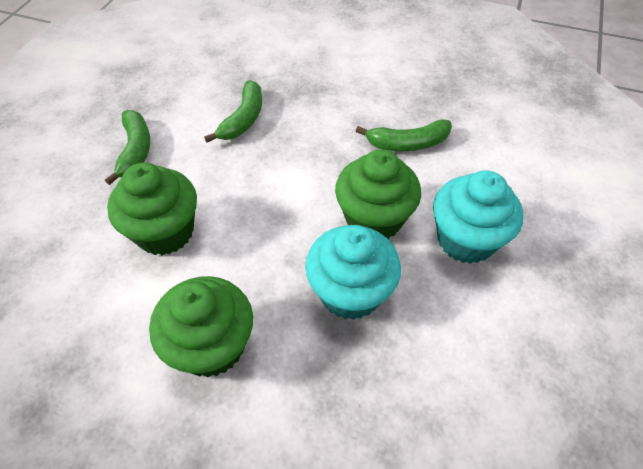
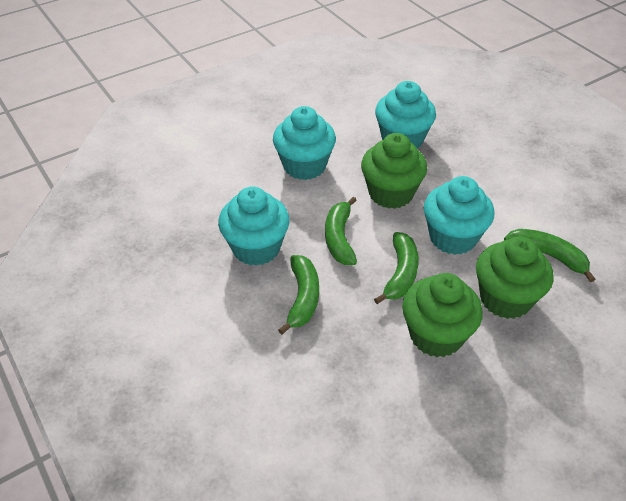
green banana: 3 -> 4
turquoise cupcake: 2 -> 4

